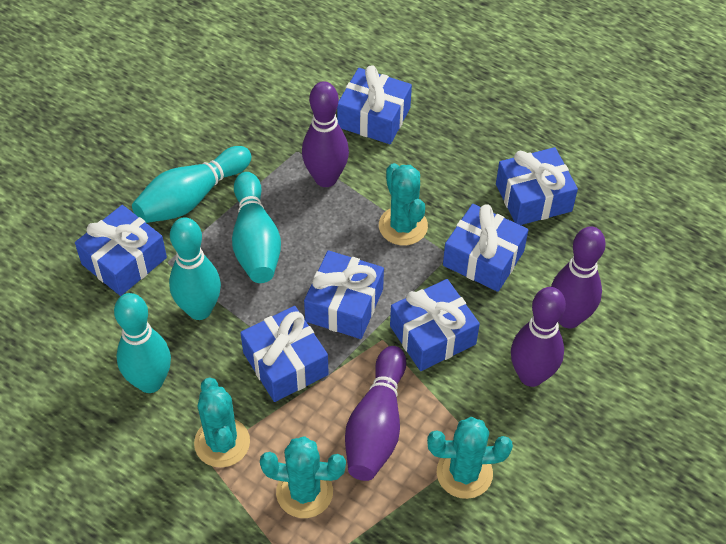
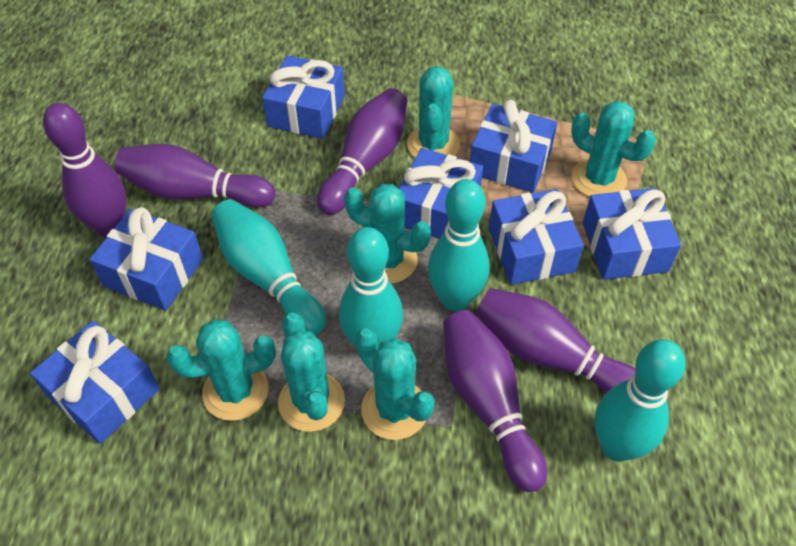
purple bowling pin: 4 -> 5
turquoise cactus: 4 -> 6

